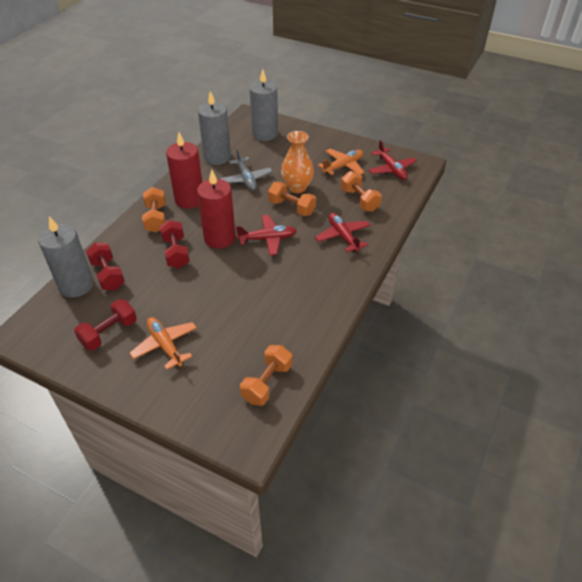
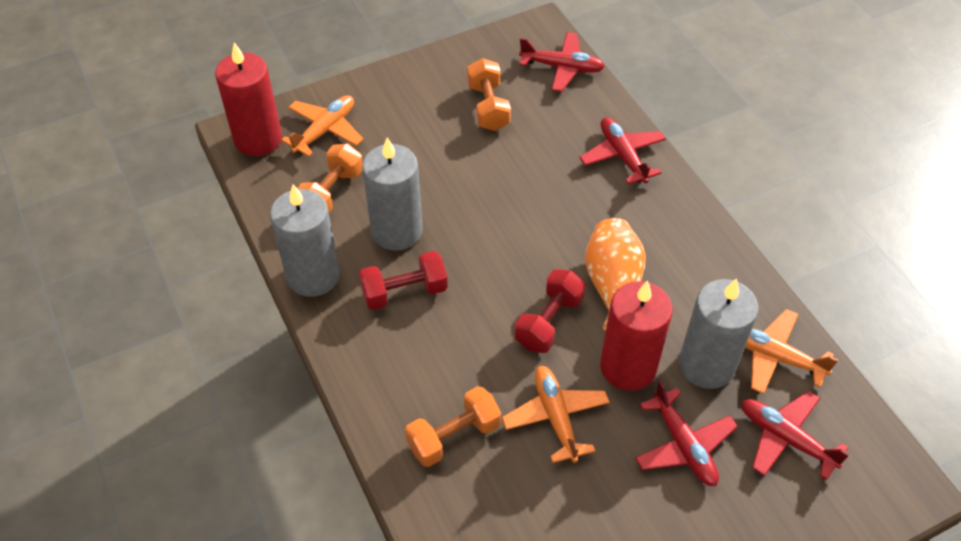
grey plane: 1 -> 0
orange dumbbell: 4 -> 3
orange plane: 2 -> 3
red dumbbell: 3 -> 2
red plane: 3 -> 4

